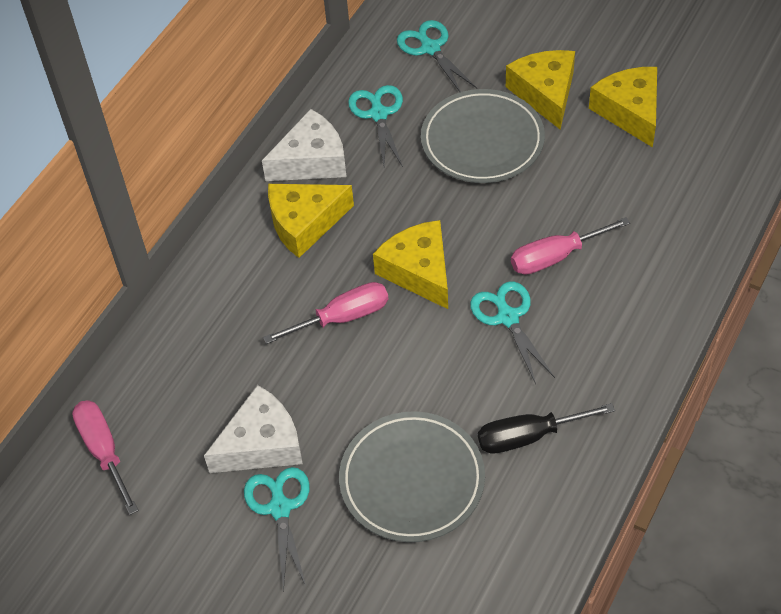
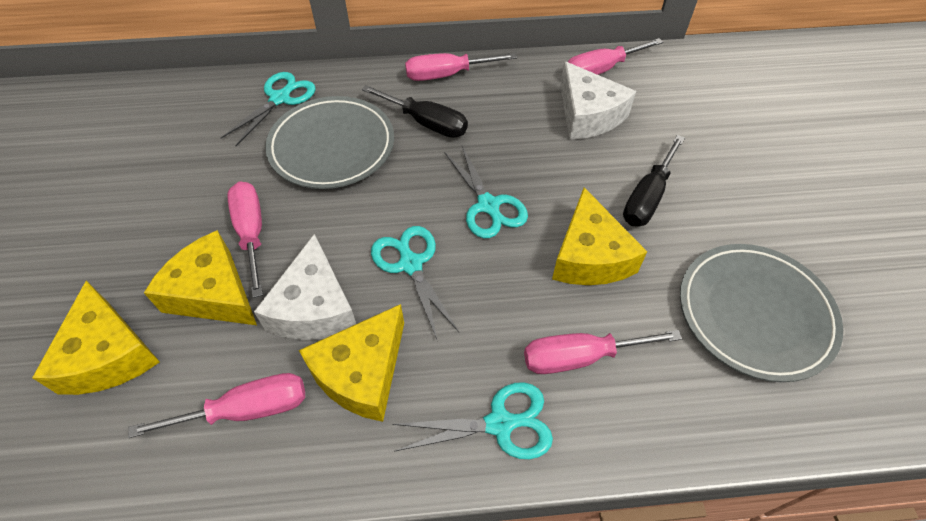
black screwdriver: 1 -> 2
pink screwdriver: 3 -> 5

